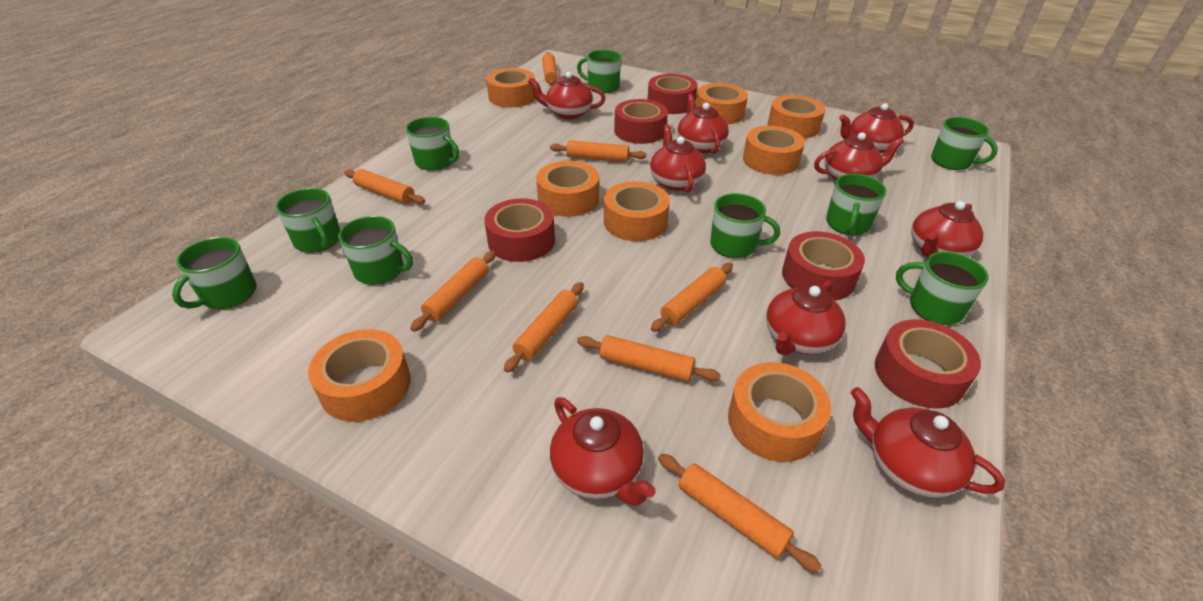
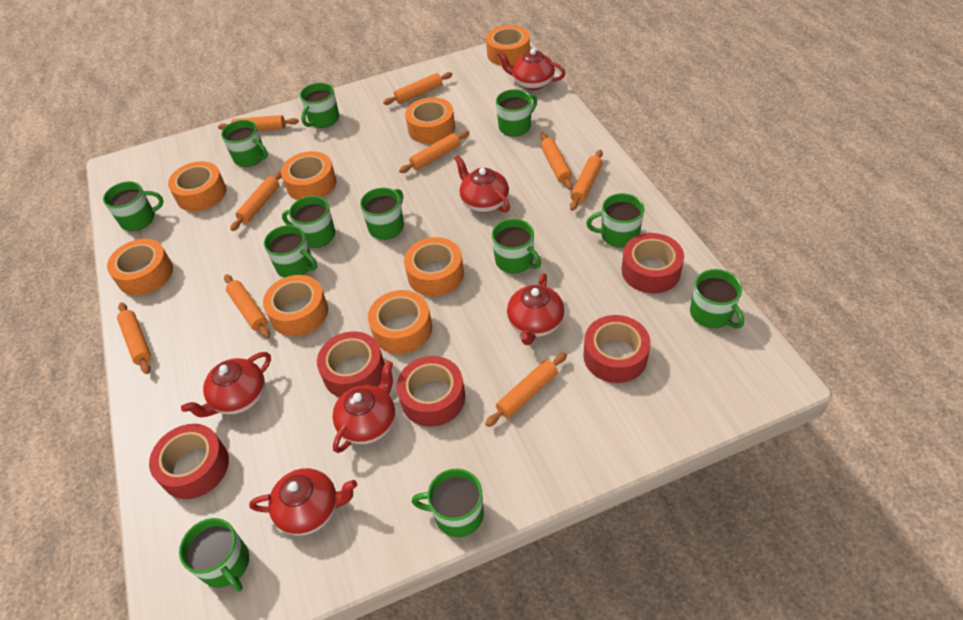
green mug: 9 -> 12
orange rolling pin: 8 -> 9
red teapot: 9 -> 6

